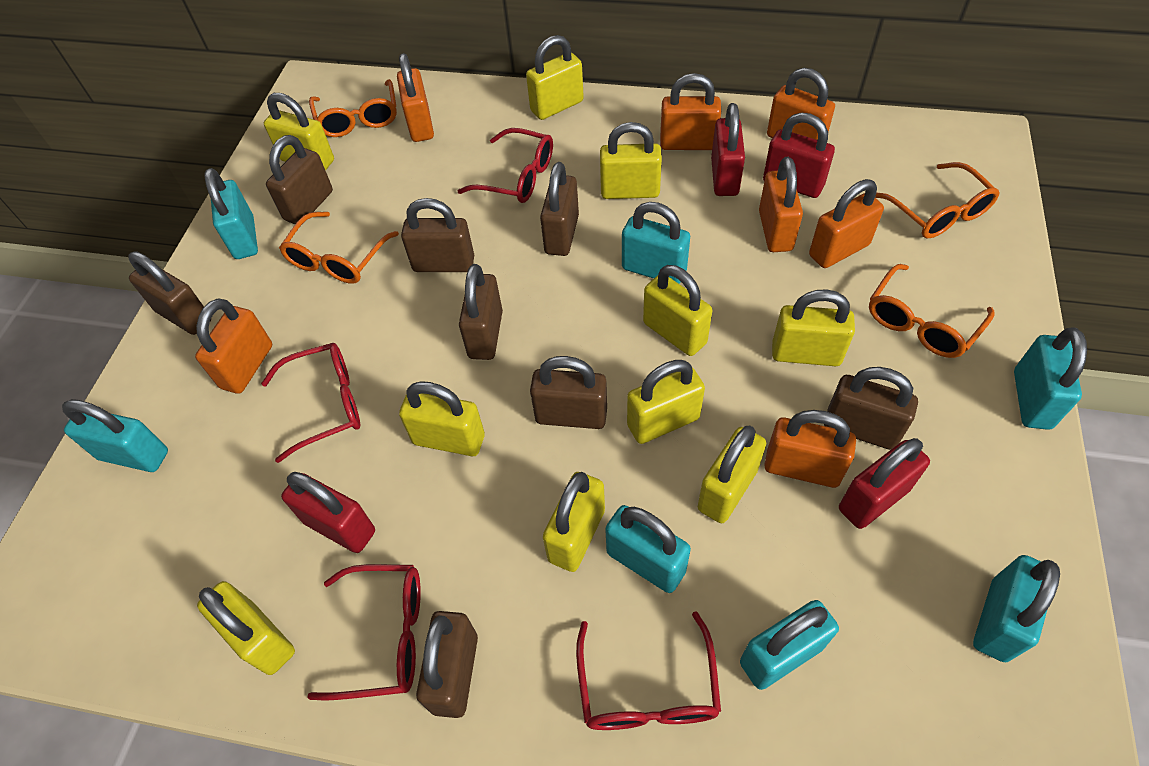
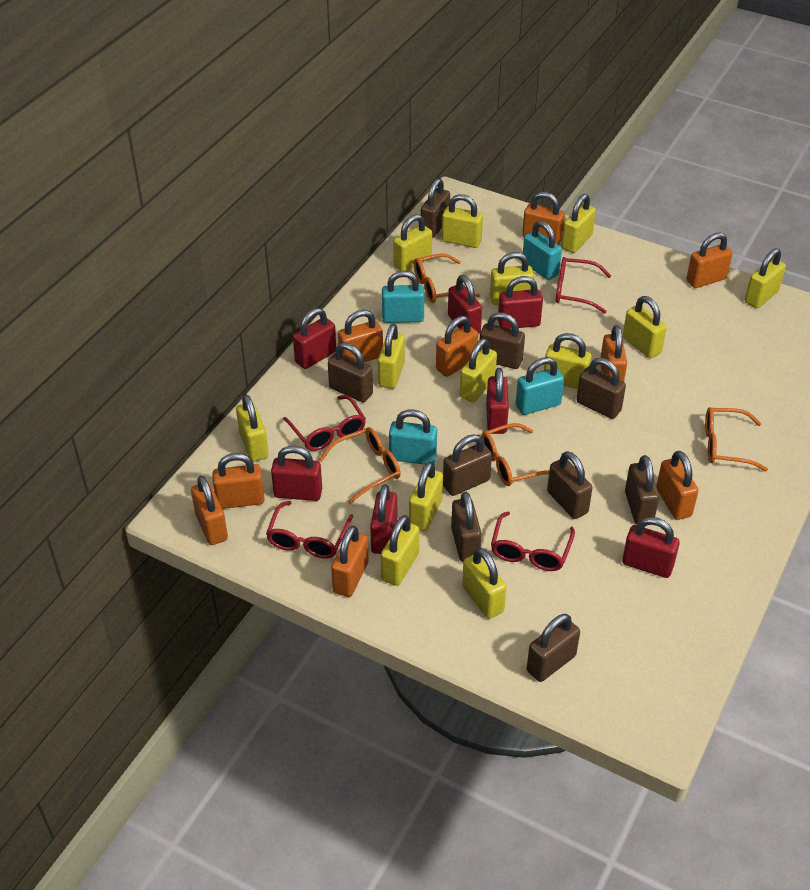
brown padlock: 8 -> 9
orange padlock: 7 -> 9
red padlock: 4 -> 7
turquoise padlock: 7 -> 4
yellow padlock: 10 -> 13

